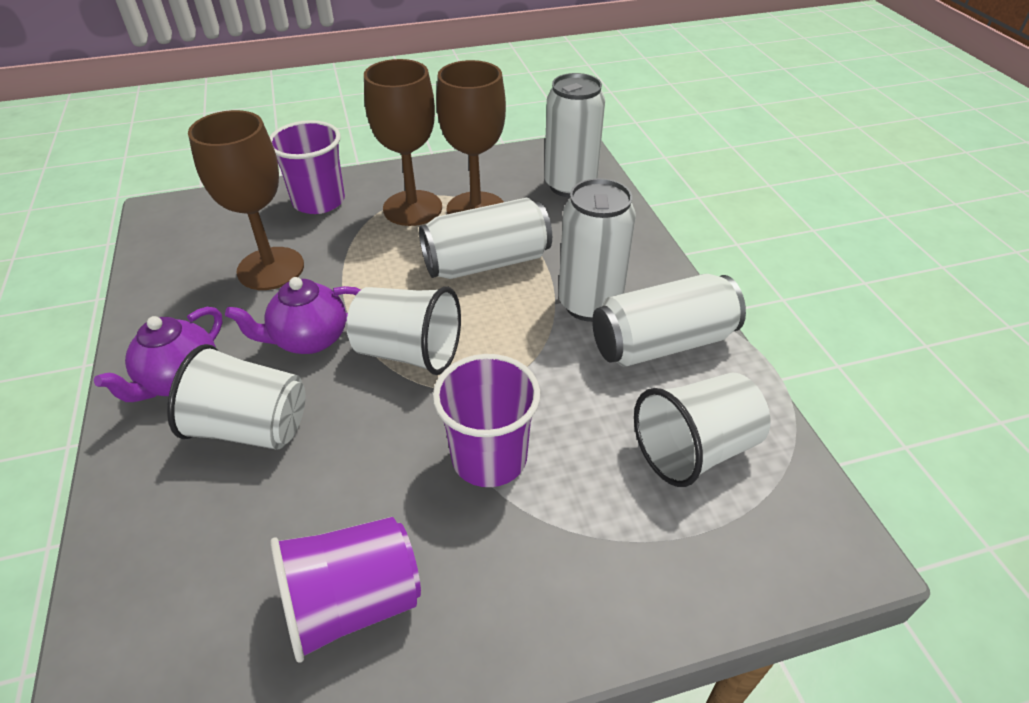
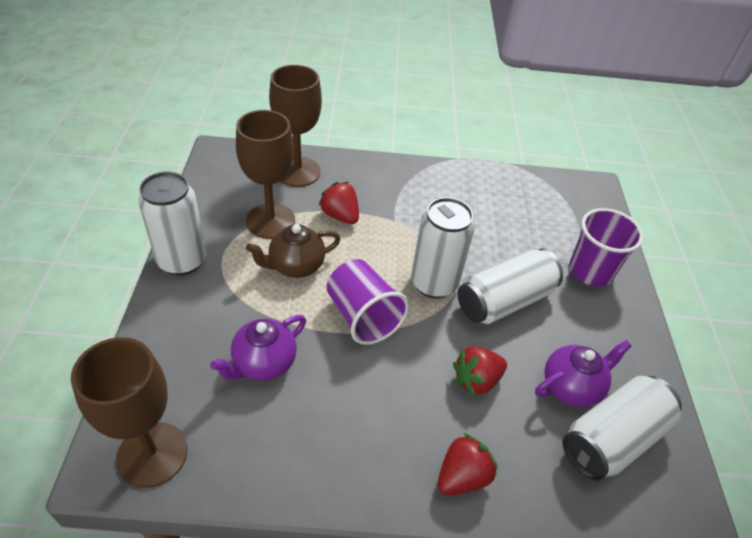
brown teapot: 0 -> 1
purple cup: 3 -> 2
red strawberry: 0 -> 3
white cup: 3 -> 0

